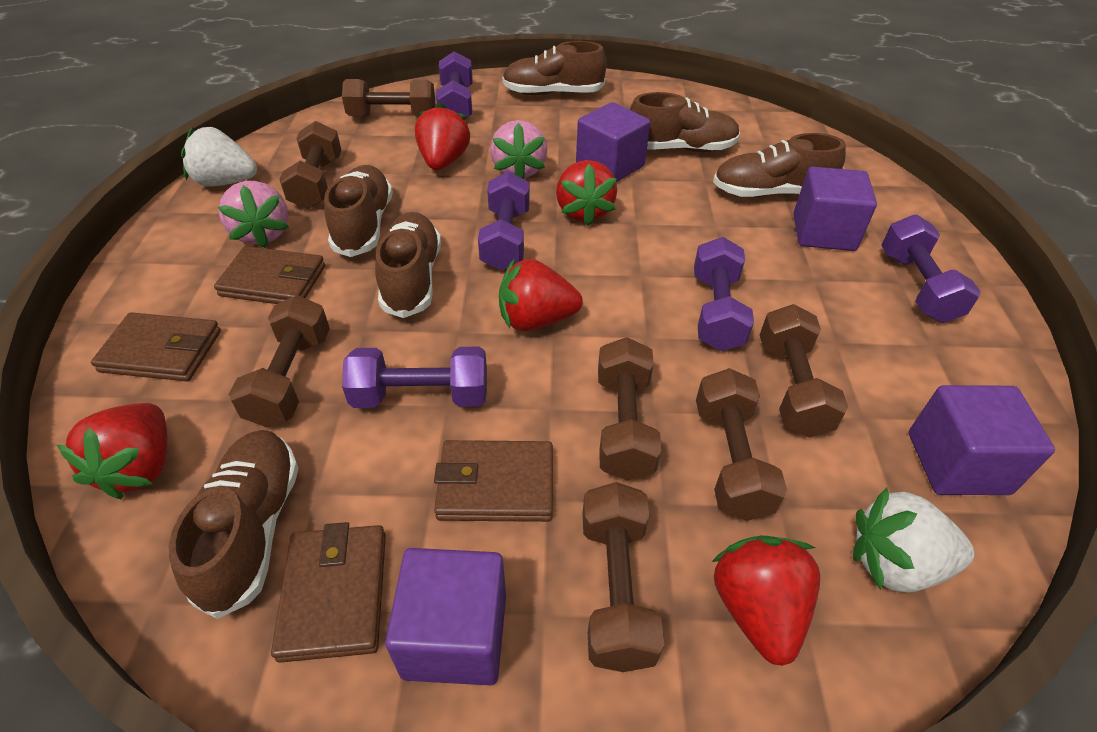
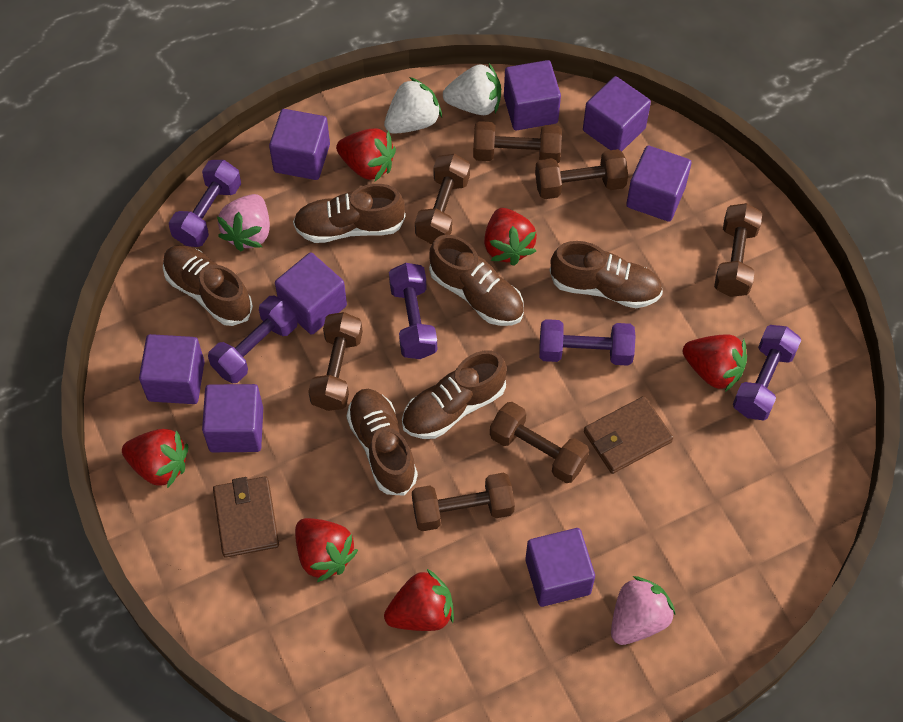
brown wallet: 4 -> 2
purple cube: 4 -> 8
red strawberry: 5 -> 6

